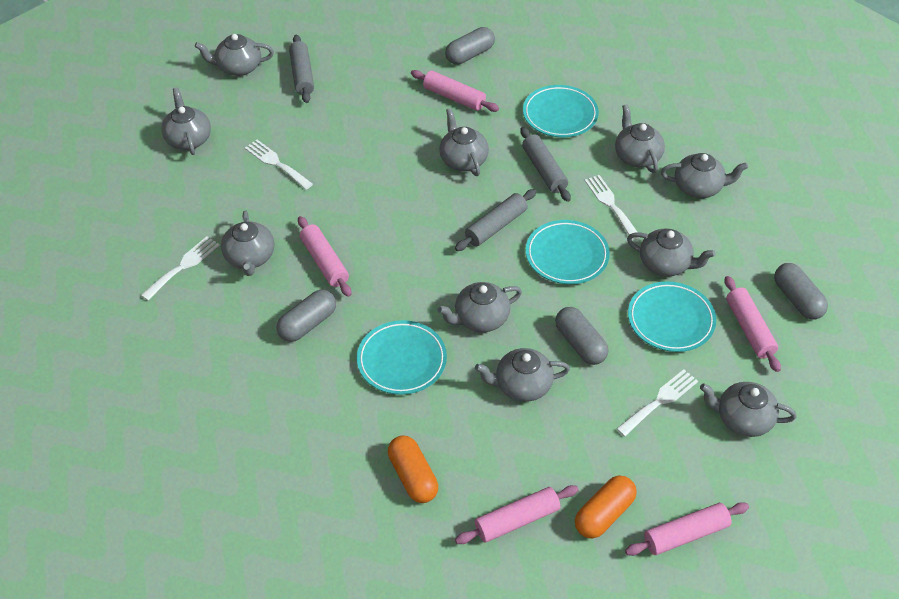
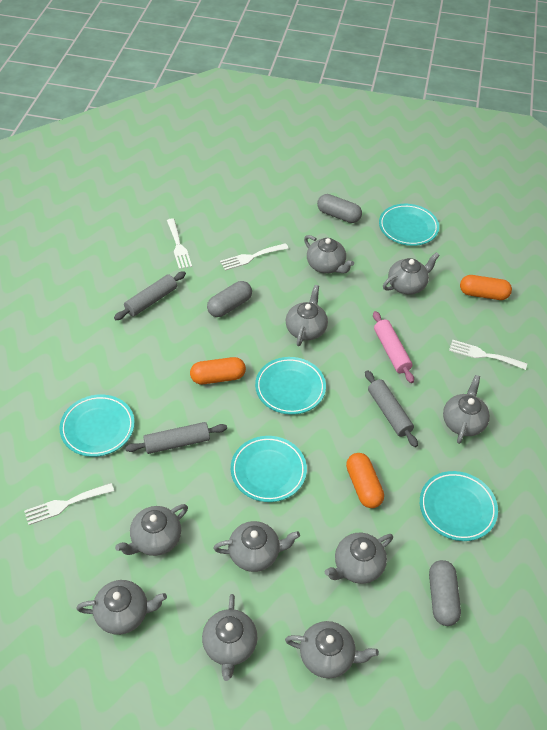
grey capsule: 4 -> 3
orange capsule: 2 -> 3
pink rolling pin: 5 -> 1
turquoise plate: 4 -> 5

